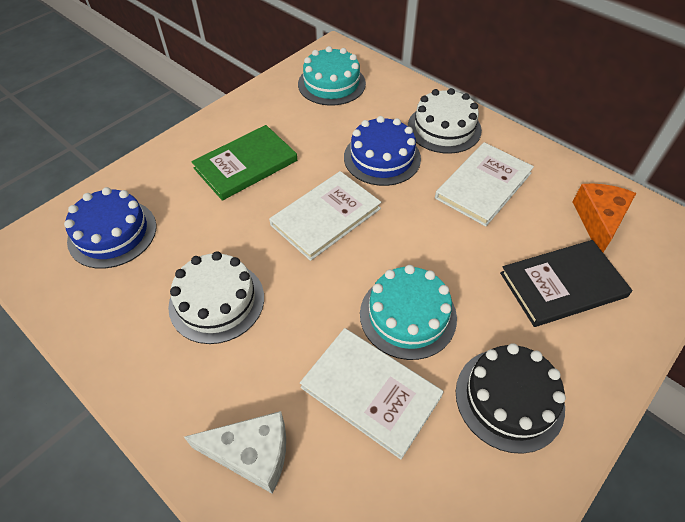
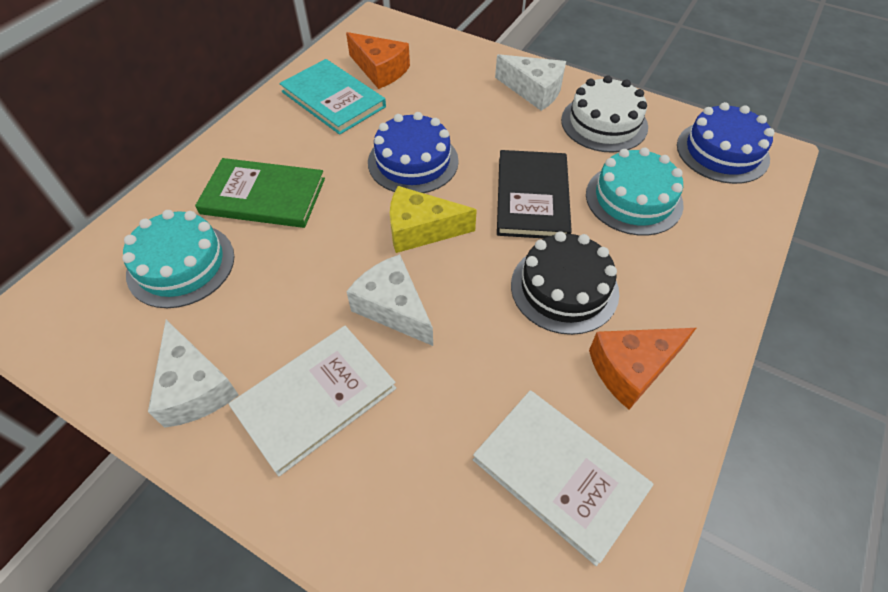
orange cheese: 1 -> 2
turquoise book: 0 -> 1
white book: 3 -> 2
white cake: 2 -> 1
white cheese: 1 -> 3
yellow cheese: 0 -> 1

